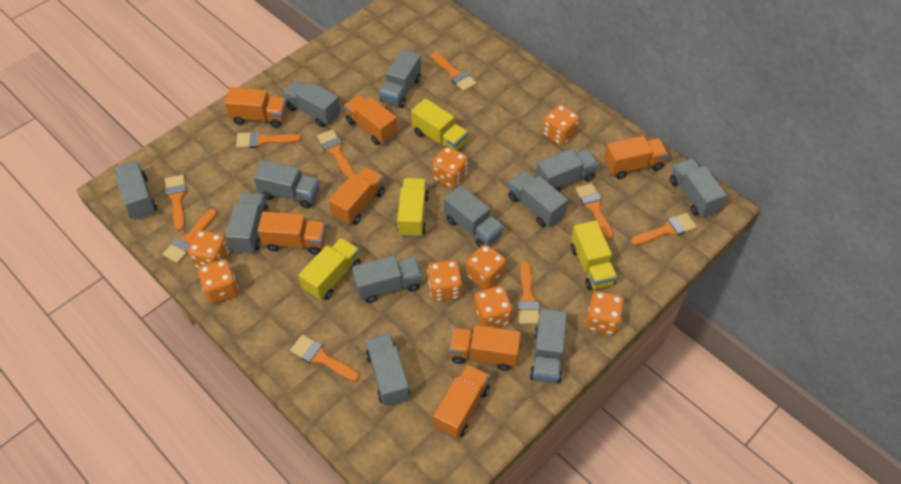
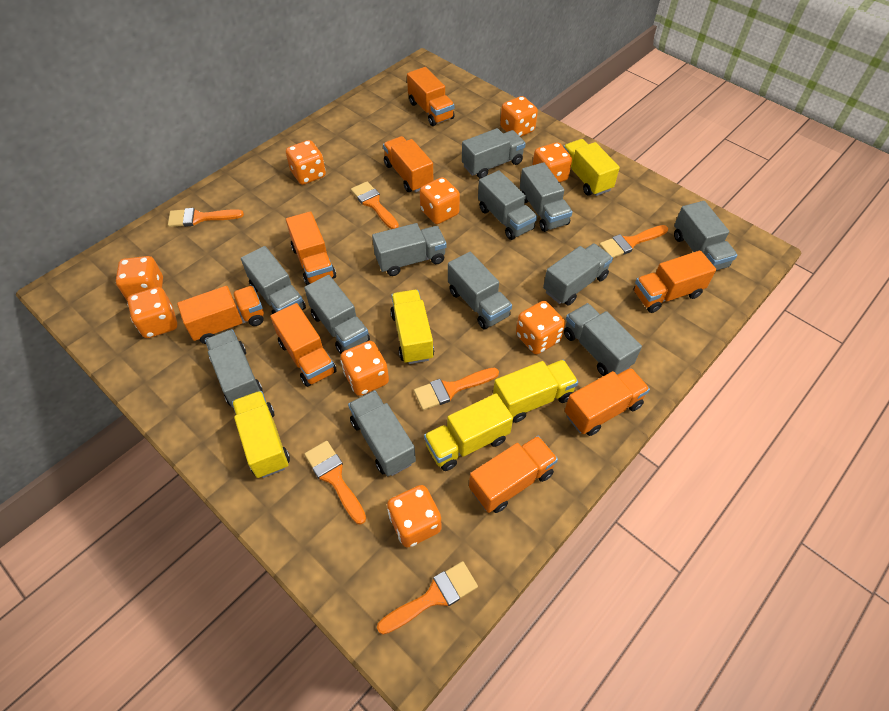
orange brush: 9 -> 6
orange dice: 8 -> 9
orange truck: 7 -> 8
yellow truck: 4 -> 5

